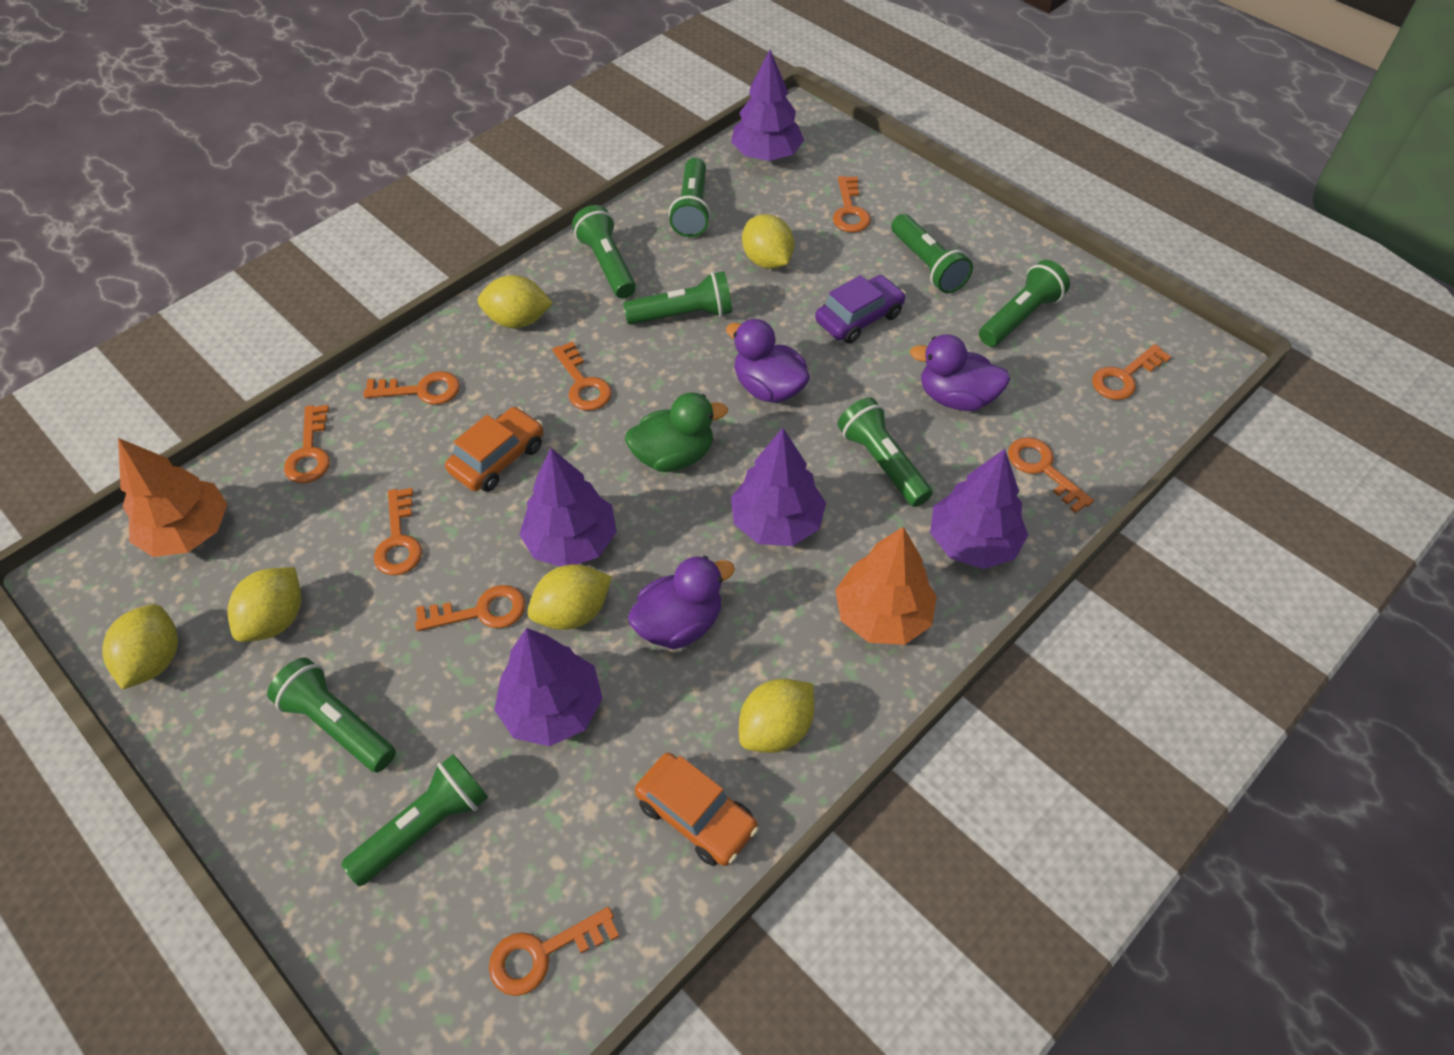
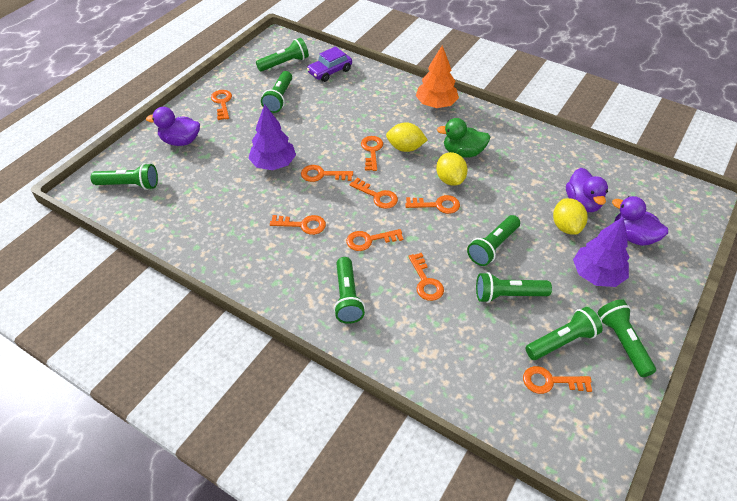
orange car: 2 -> 0
orange tree: 2 -> 1
purple tree: 5 -> 2
yellow lemon: 6 -> 3

